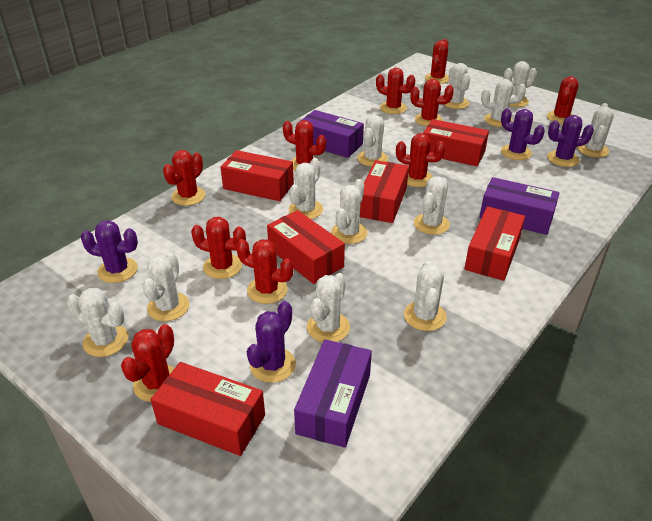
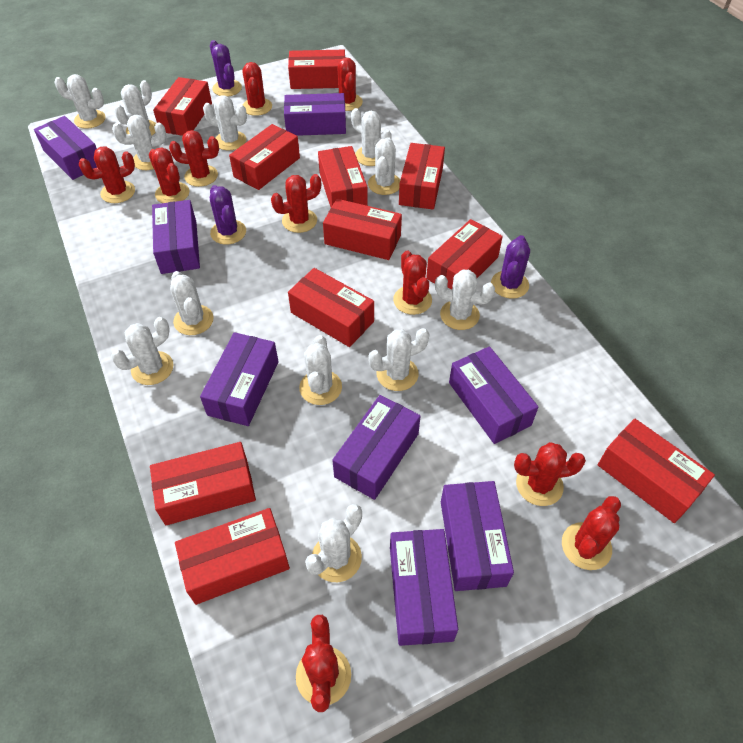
purple box: 3 -> 8
purple cactus: 4 -> 3
red box: 6 -> 11

